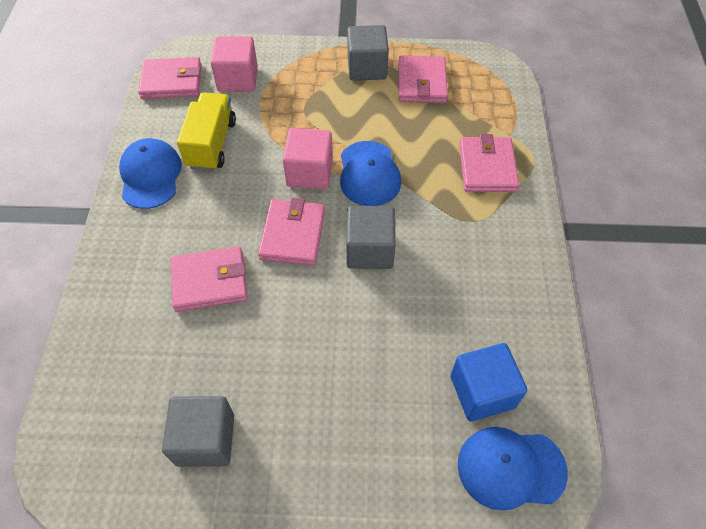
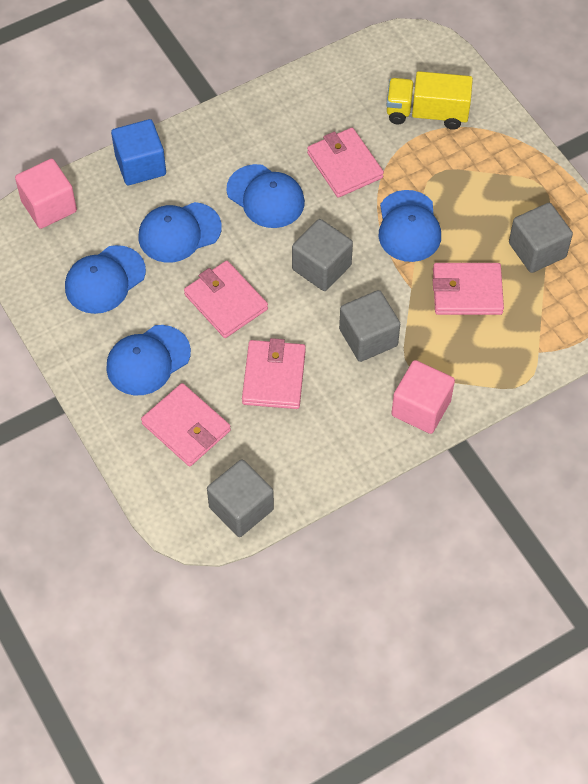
blue cap: 3 -> 5
grey cube: 3 -> 4

